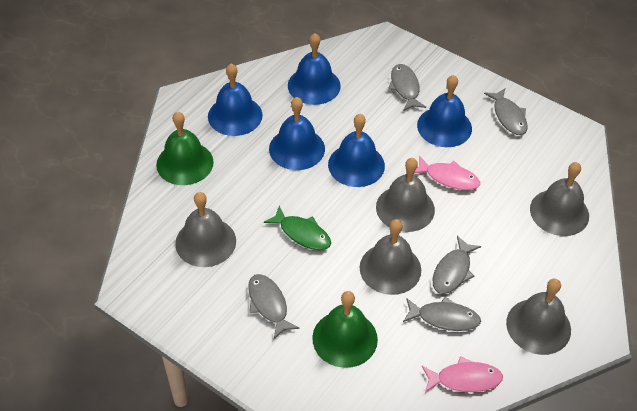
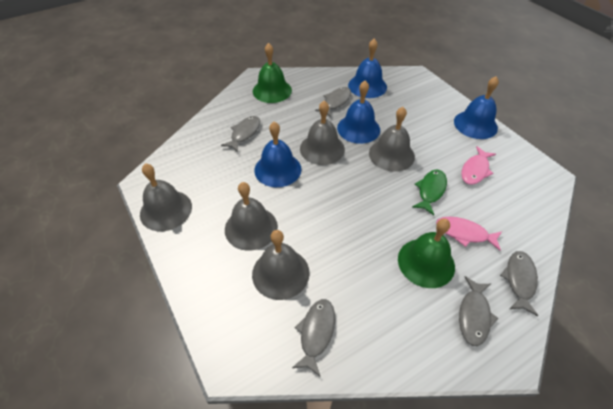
blue bell: 5 -> 4

